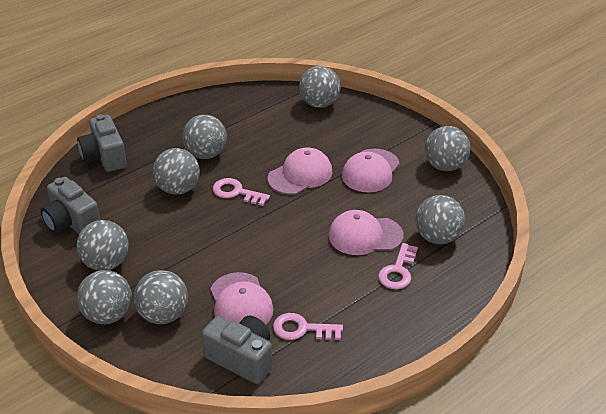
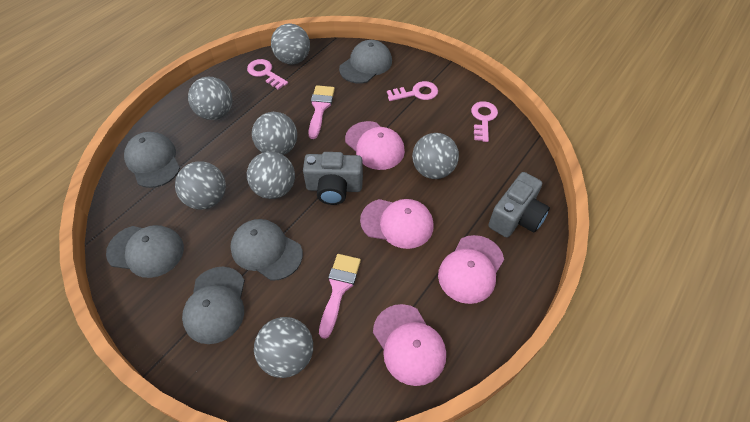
grey ball: 8 -> 7
grey camera: 3 -> 2
grey cap: 0 -> 5
pink brush: 0 -> 2

